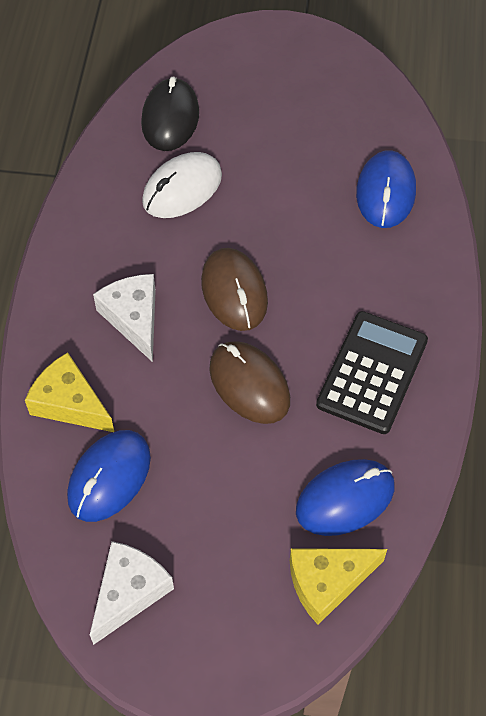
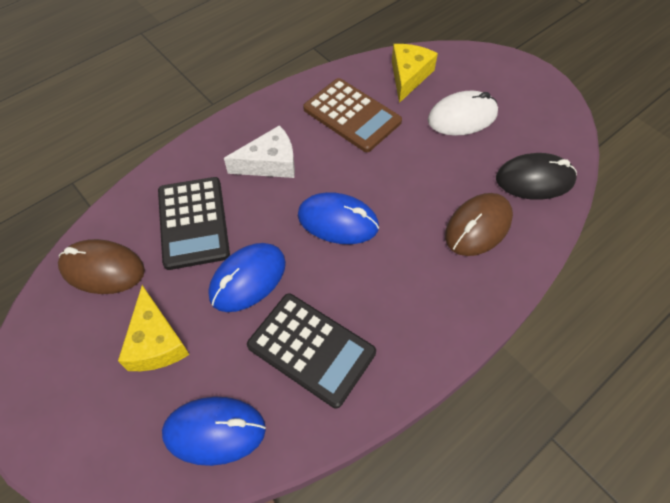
black calculator: 1 -> 2
brown calculator: 0 -> 1
white cheese: 2 -> 1

